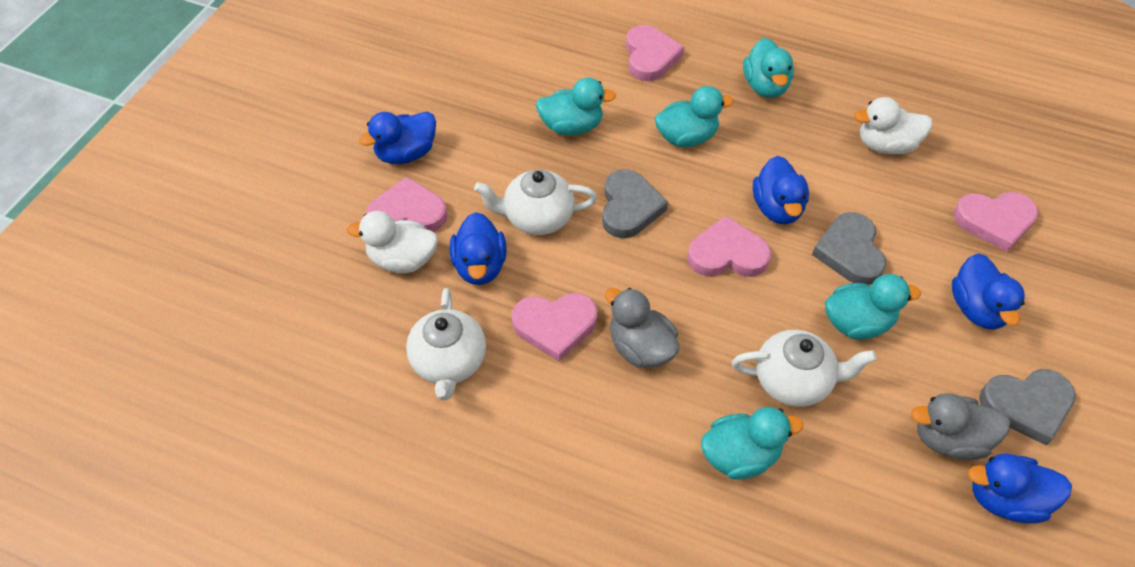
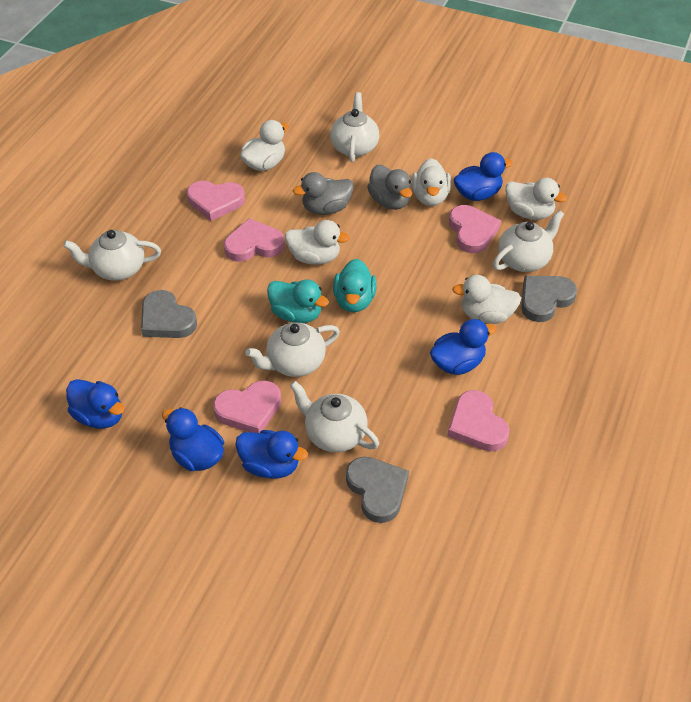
turquoise duck: 5 -> 2
white duck: 2 -> 5
white teapot: 3 -> 5

